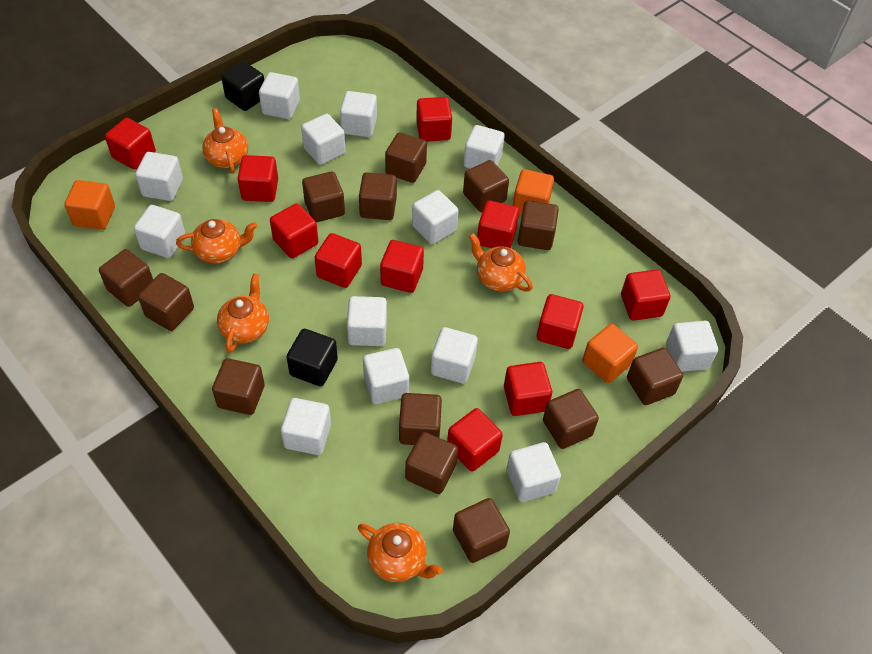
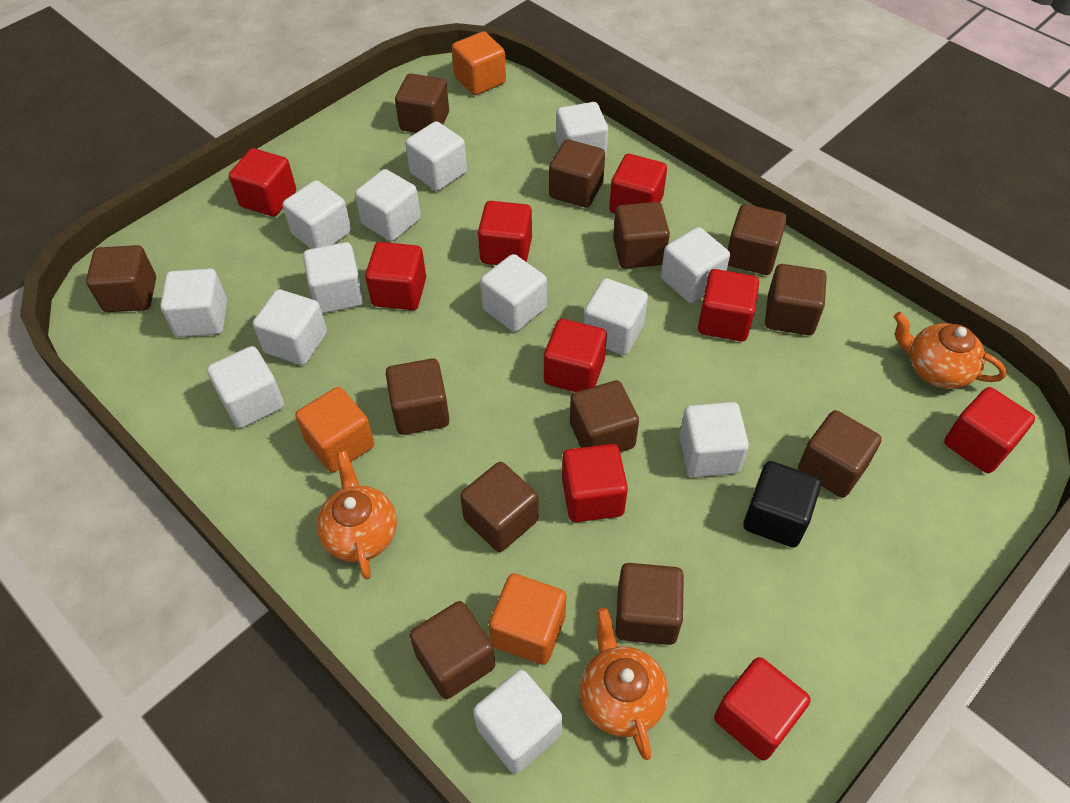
black cube: 2 -> 1
brown cube: 13 -> 12
orange teapot: 5 -> 3
red cube: 11 -> 9

